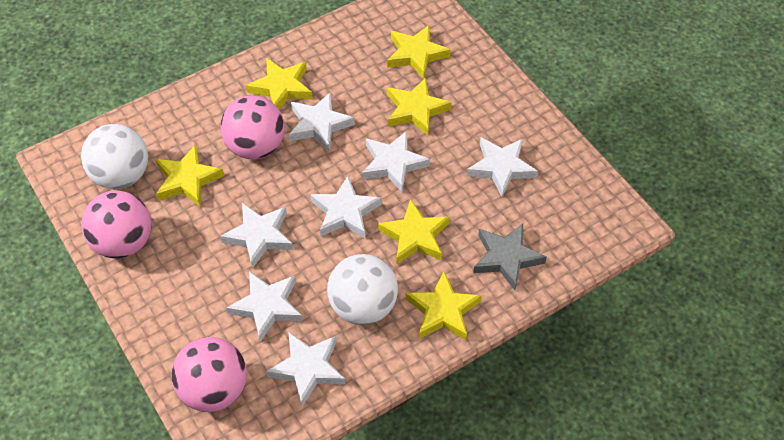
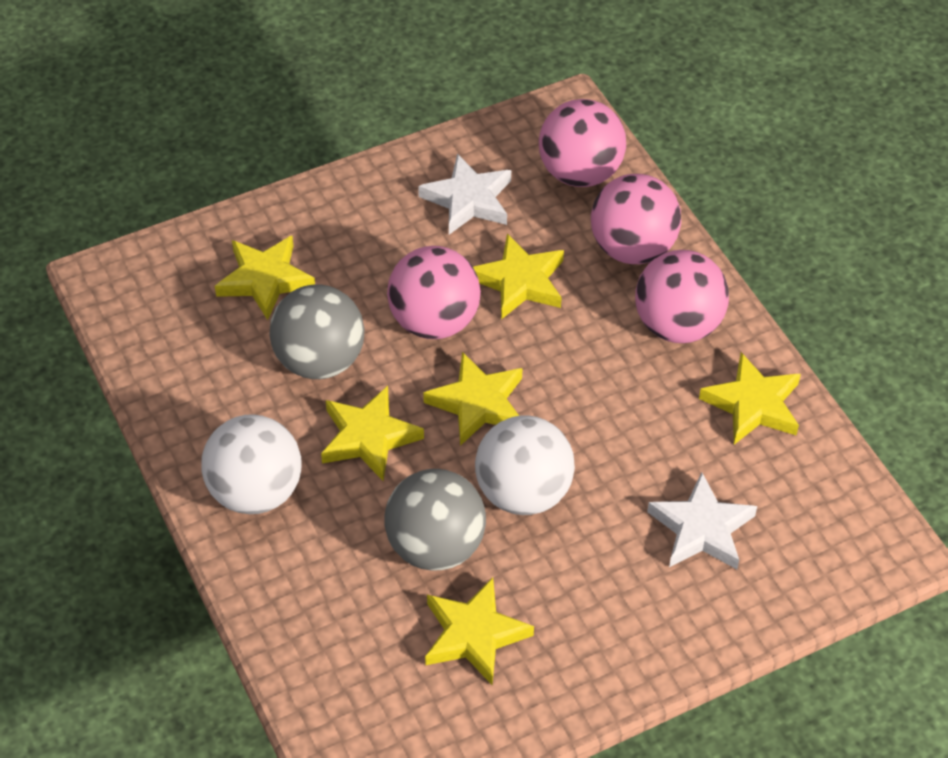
grey ball: 0 -> 2
grey star: 1 -> 0
pink ball: 3 -> 4
white star: 7 -> 2

